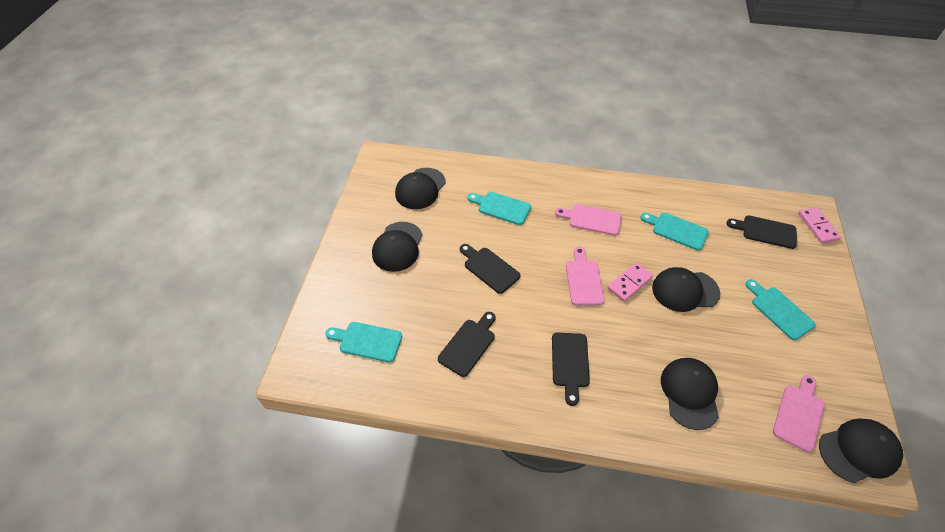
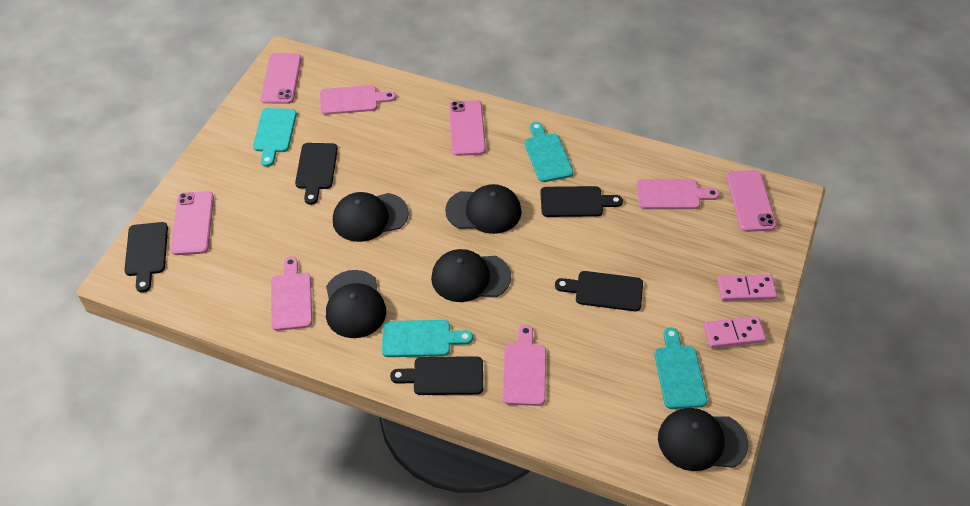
black cutting board: 4 -> 5
pink cutting board: 3 -> 4
pink phone: 0 -> 4

